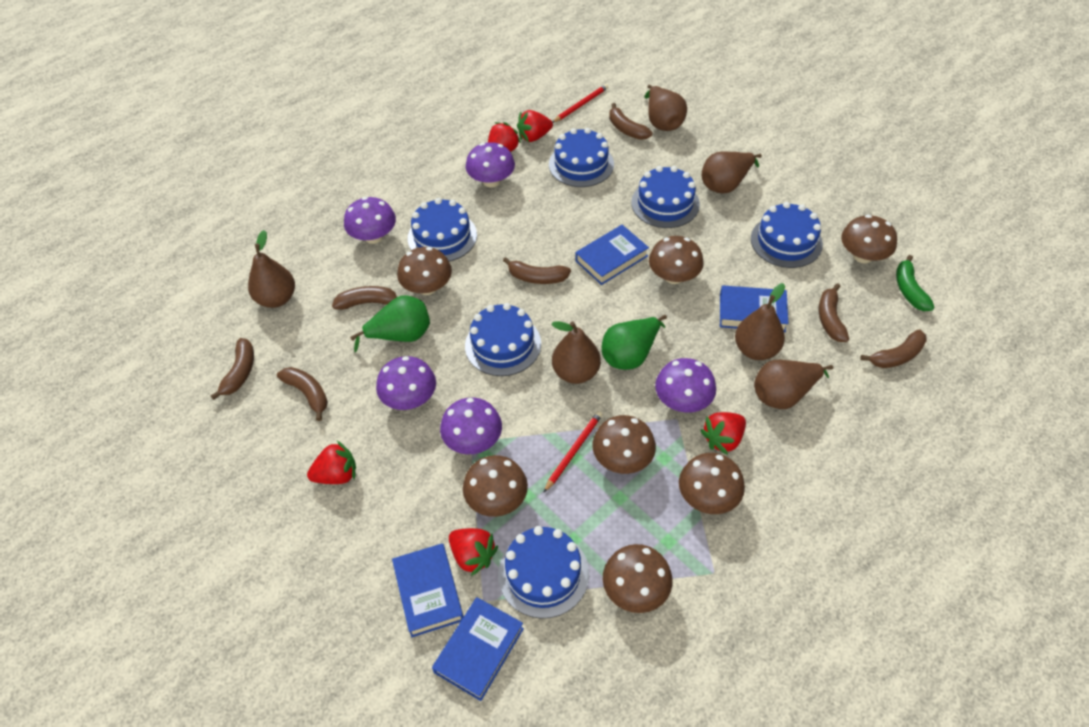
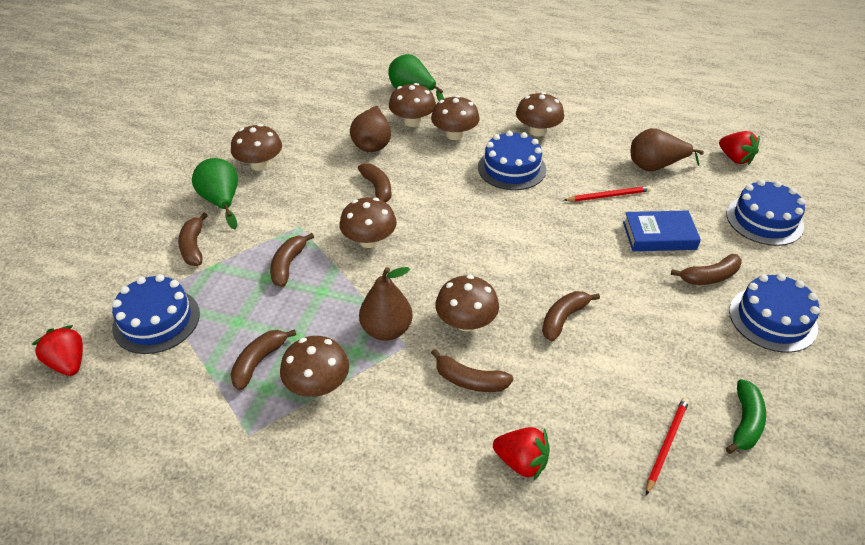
blue book: 4 -> 1
blue cake: 6 -> 4
brown pear: 6 -> 3
purple mushroom: 5 -> 0
red strawberry: 5 -> 3

